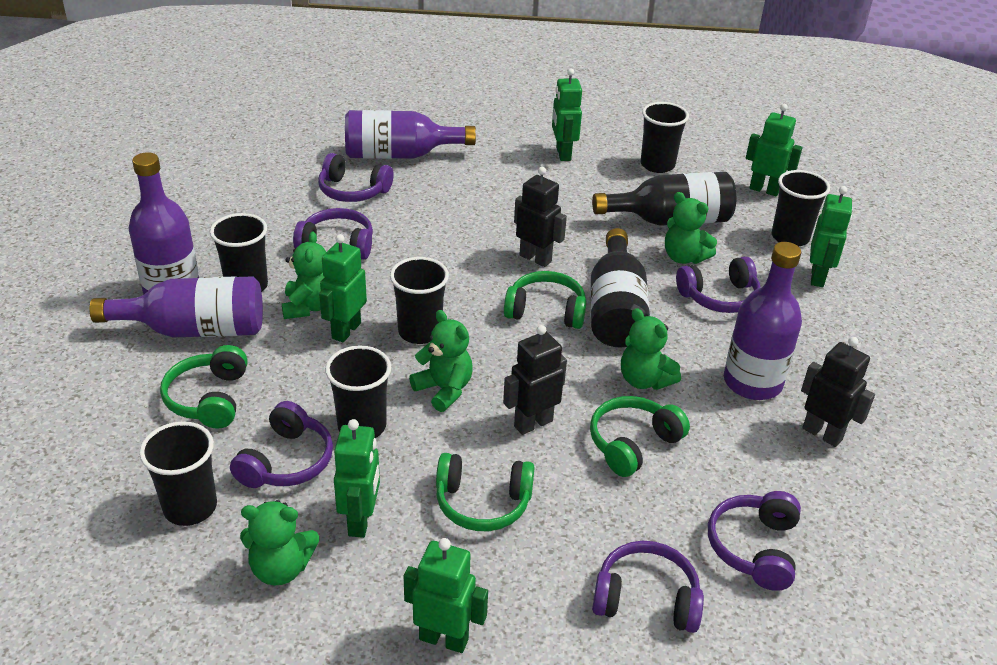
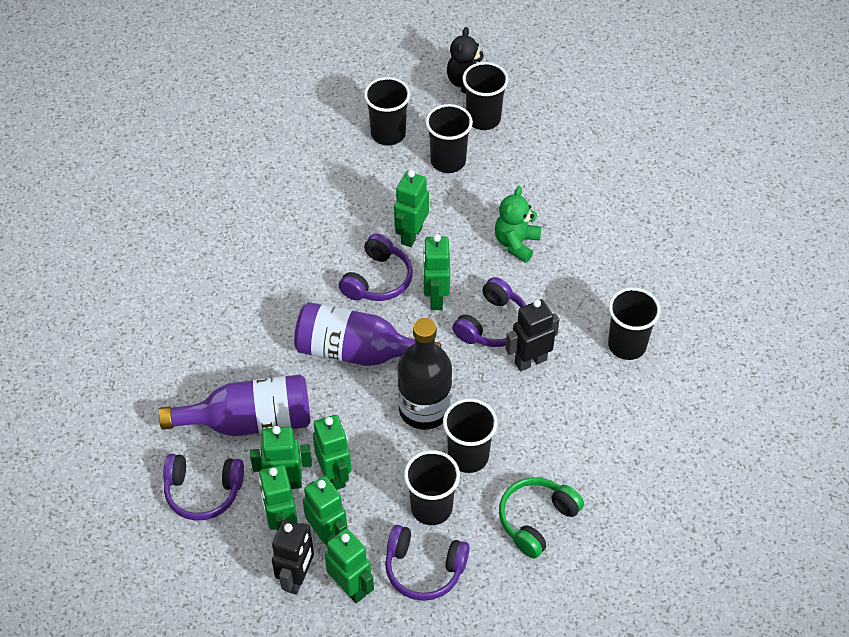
black bottle: 2 -> 1
black robot: 3 -> 2
black teddy bear: 0 -> 1
green headphones: 4 -> 1
green robot: 6 -> 7
green teddy bear: 5 -> 1
purple bottle: 4 -> 2
purple headphones: 6 -> 4

